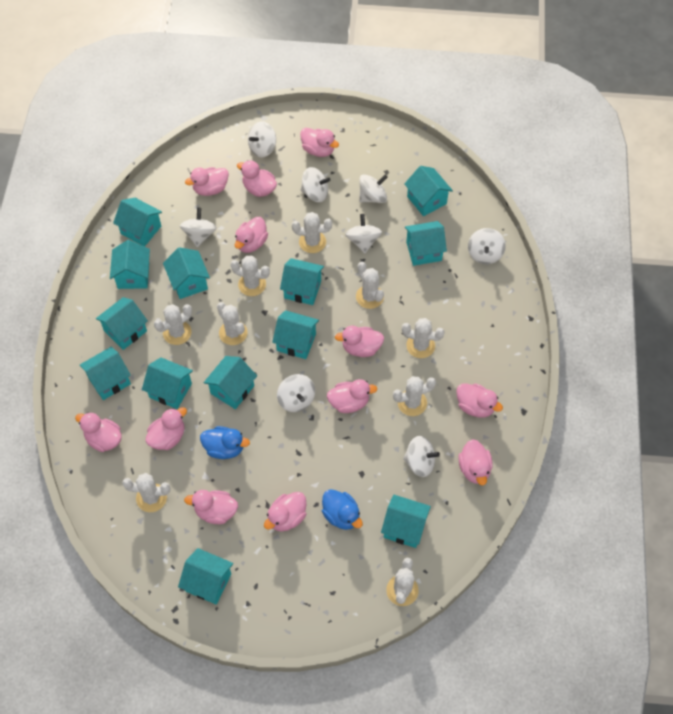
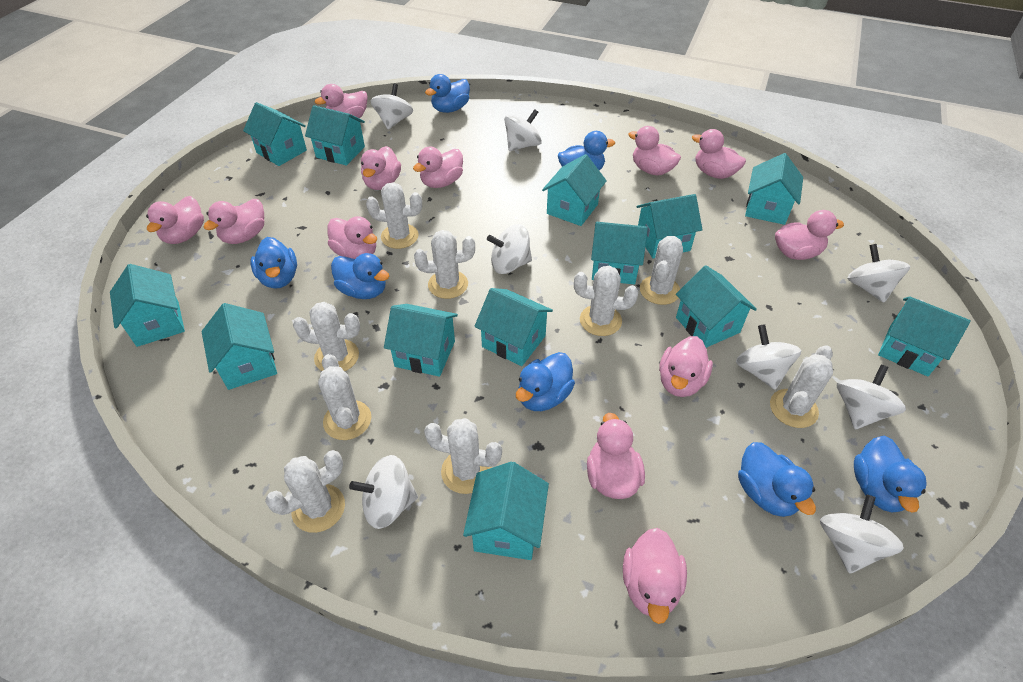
blue duck: 2 -> 7

